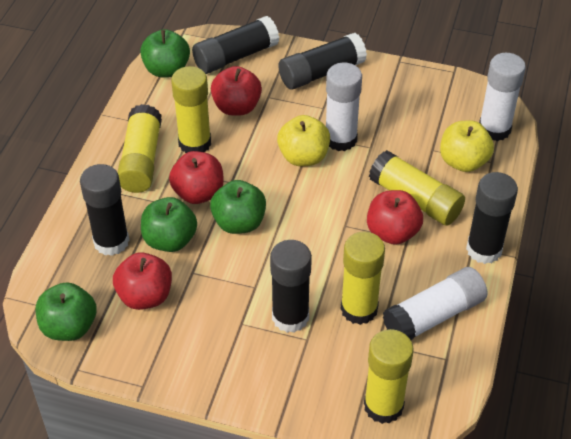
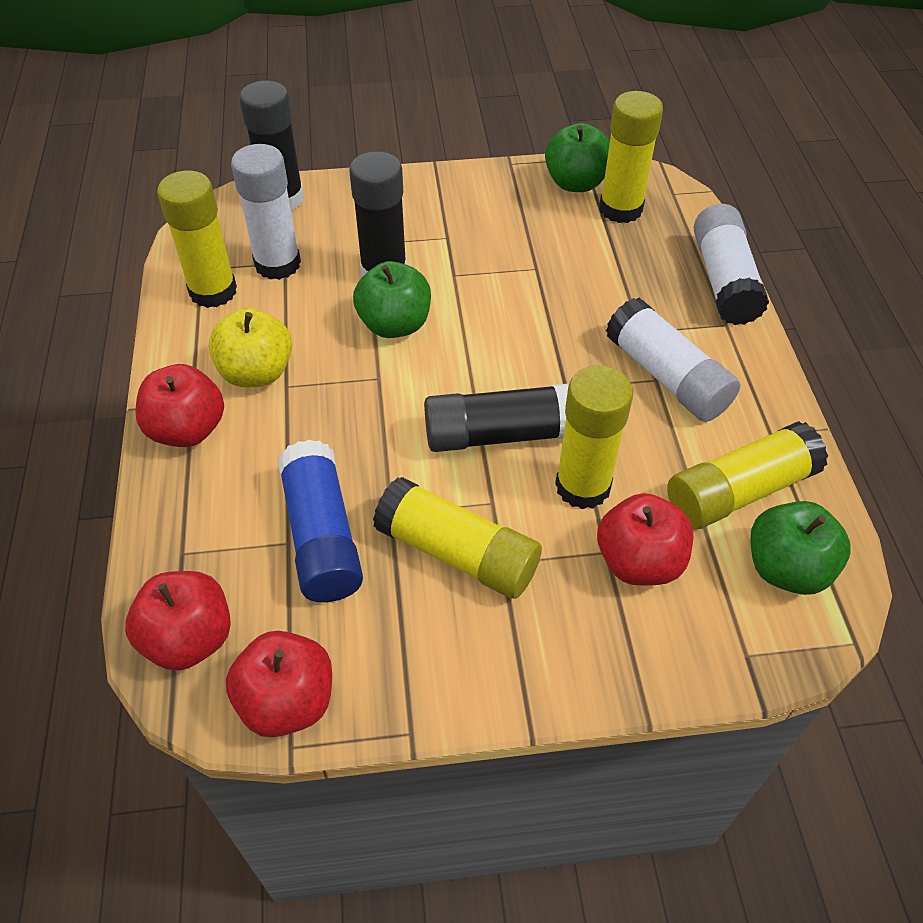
black glue stick: 5 -> 3
blue glue stick: 0 -> 1
green apple: 4 -> 3
yellow apple: 2 -> 1

